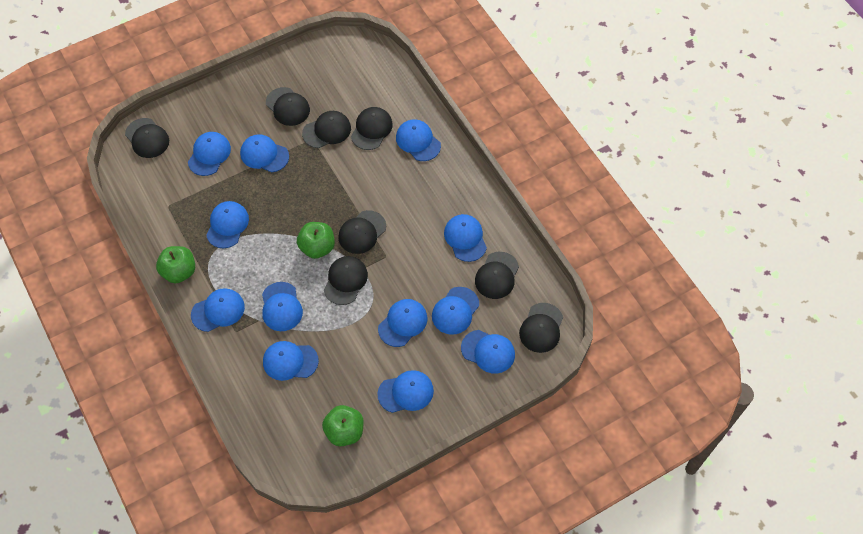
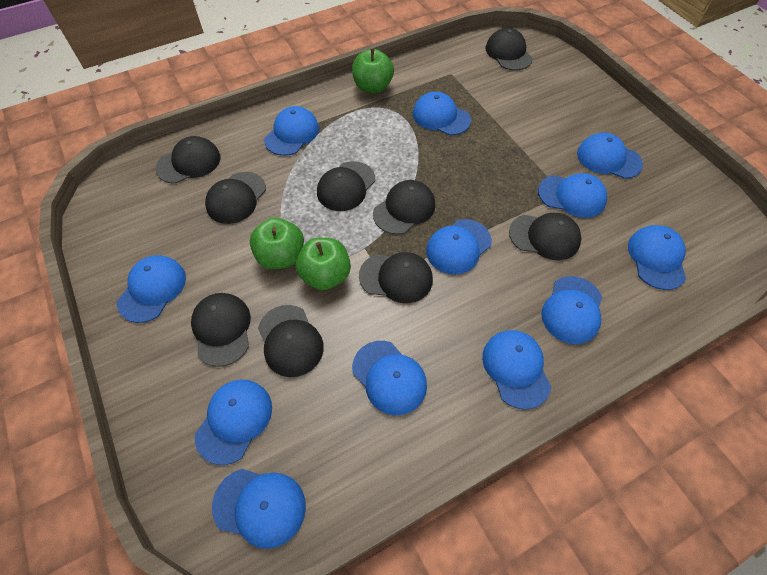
black cap: 8 -> 9

